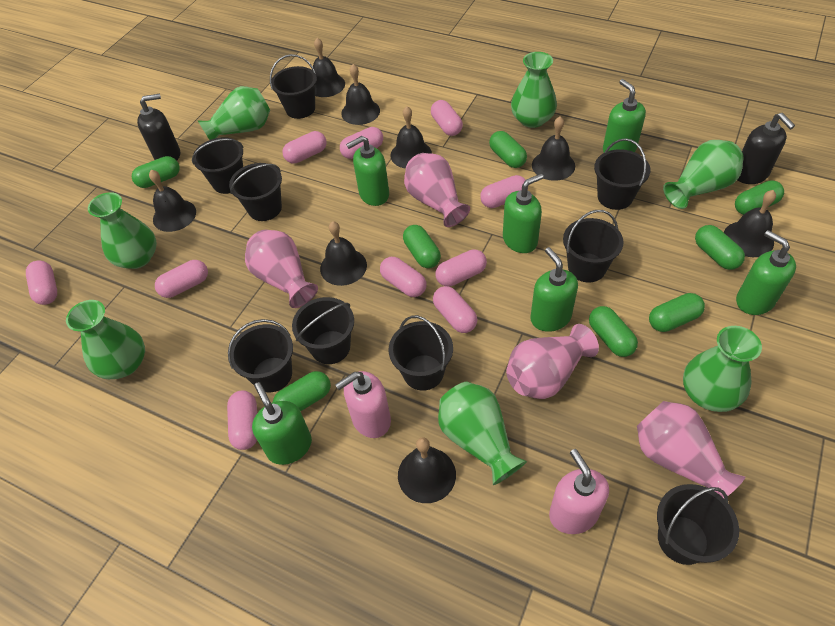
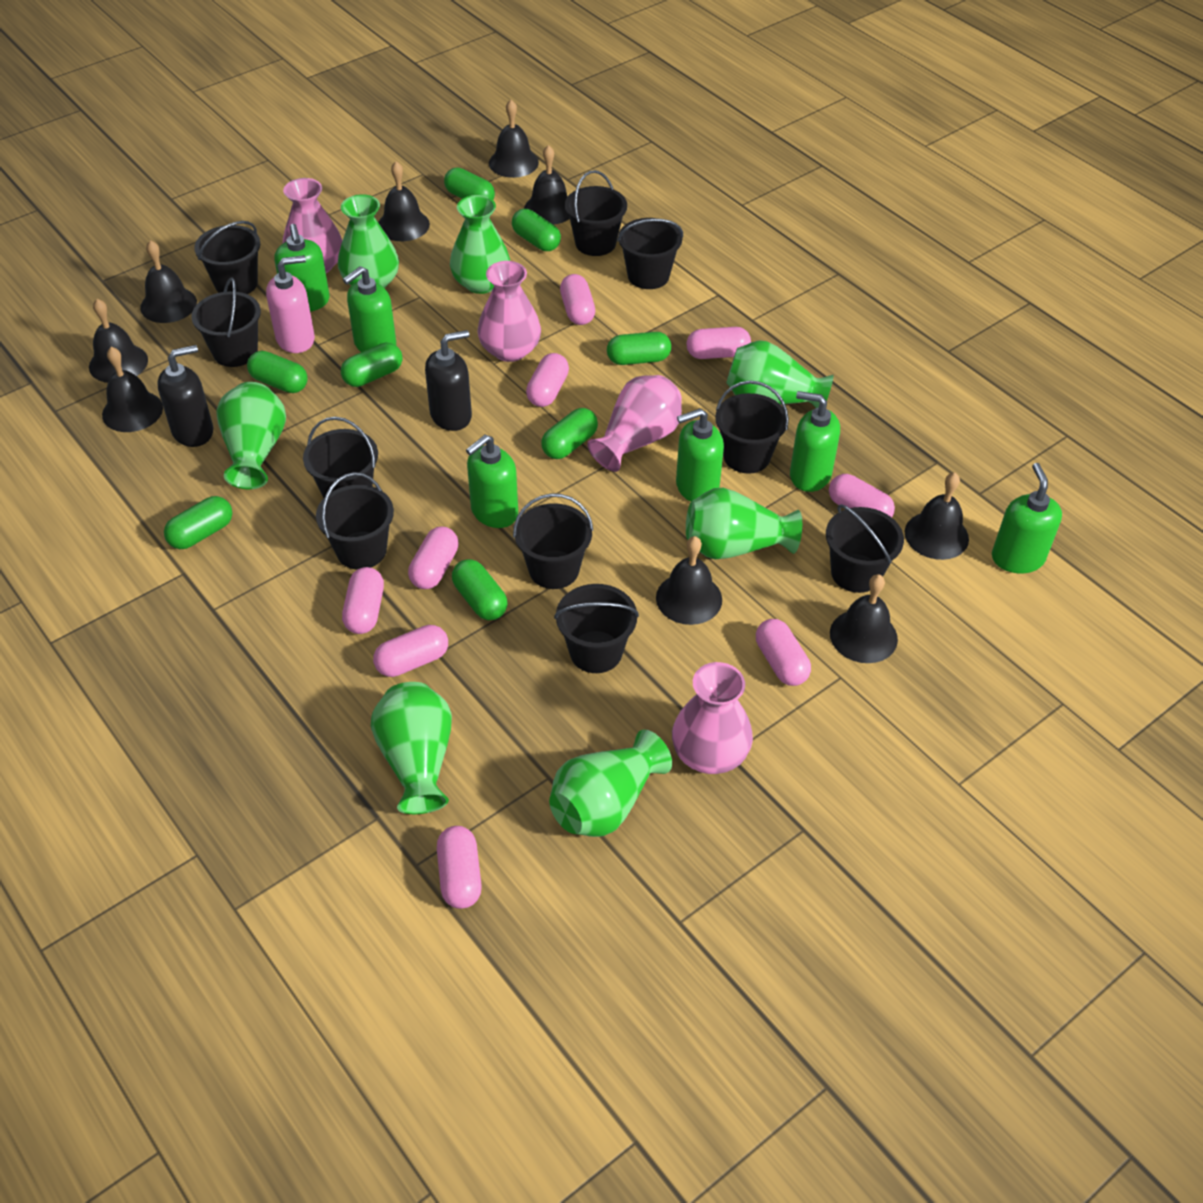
black bell: 8 -> 9
black bucket: 9 -> 10
pink capsule: 10 -> 9
pink soap dispenser: 2 -> 1

